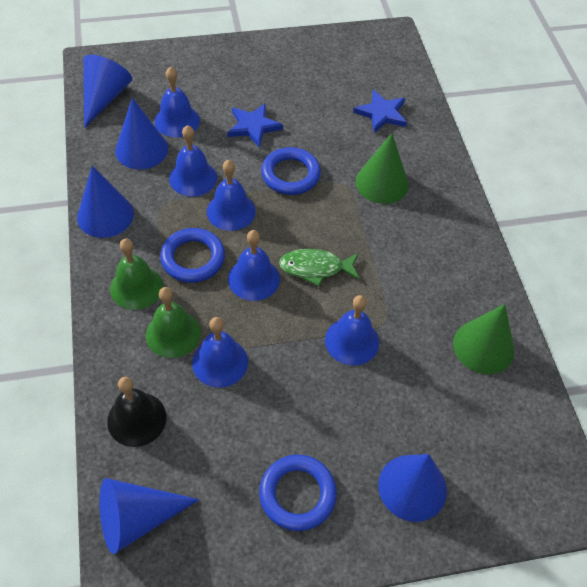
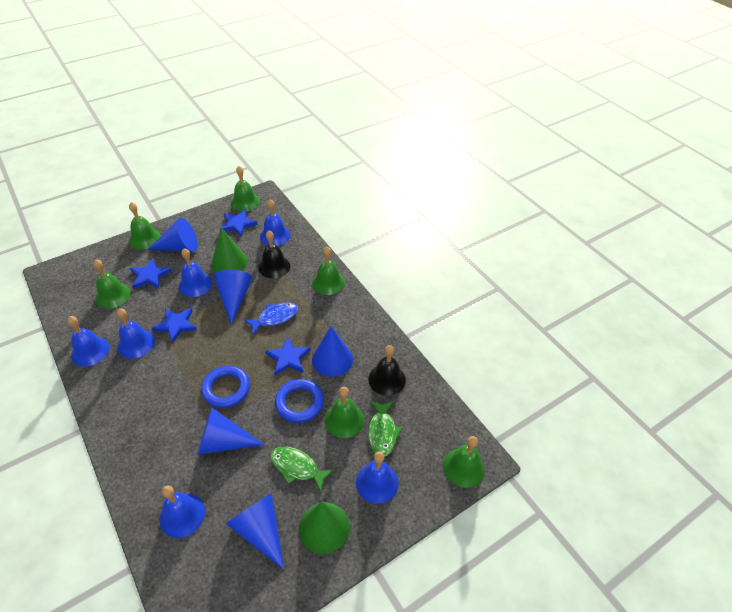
black bell: 1 -> 2
blue fish: 0 -> 1
blue ring: 3 -> 2
blue star: 2 -> 4
green bell: 2 -> 6
green fish: 1 -> 2

